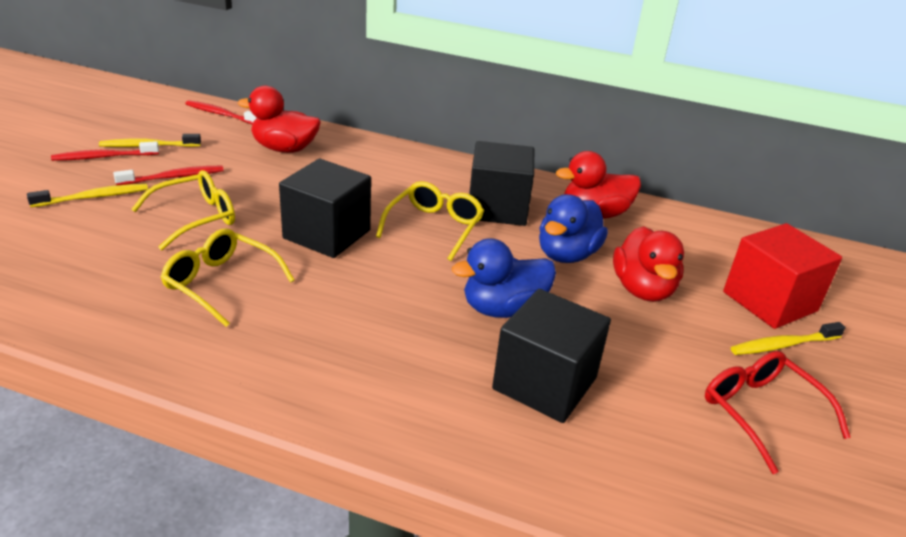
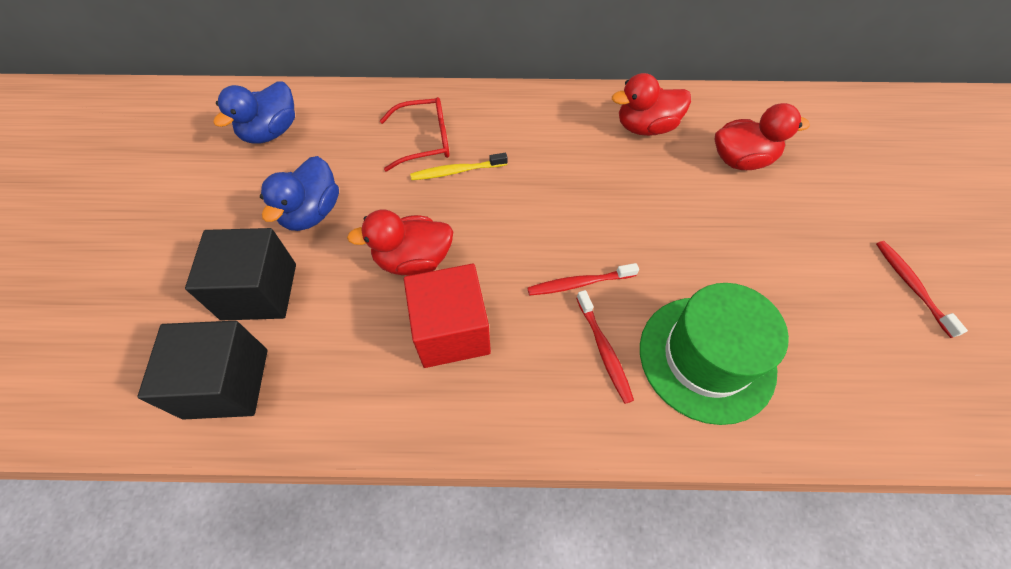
black cube: 3 -> 2
green hat: 0 -> 1
yellow glasses: 3 -> 0
yellow toothbrush: 3 -> 1

